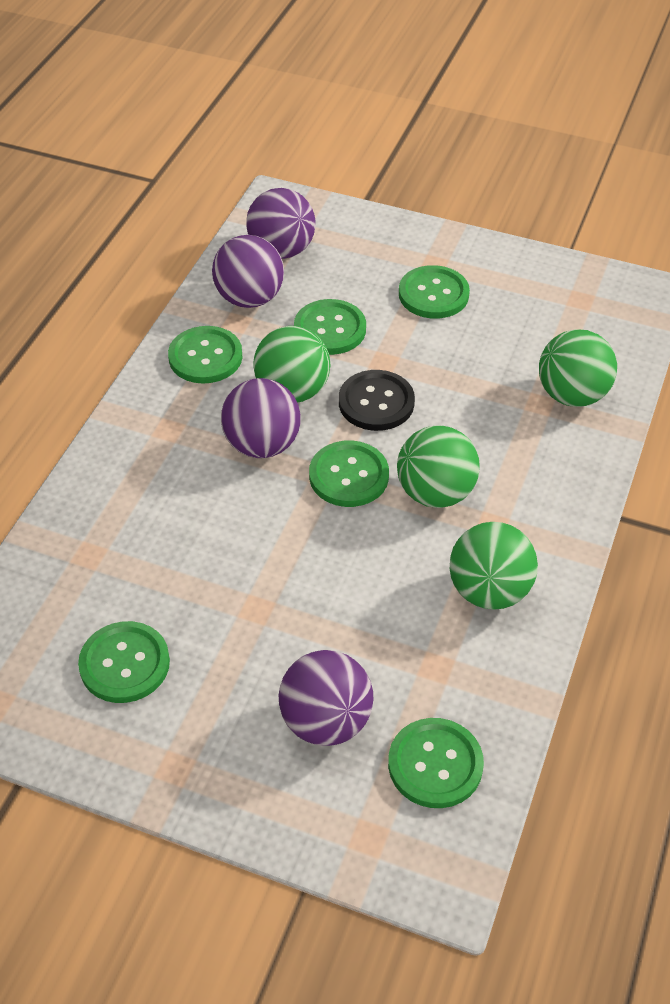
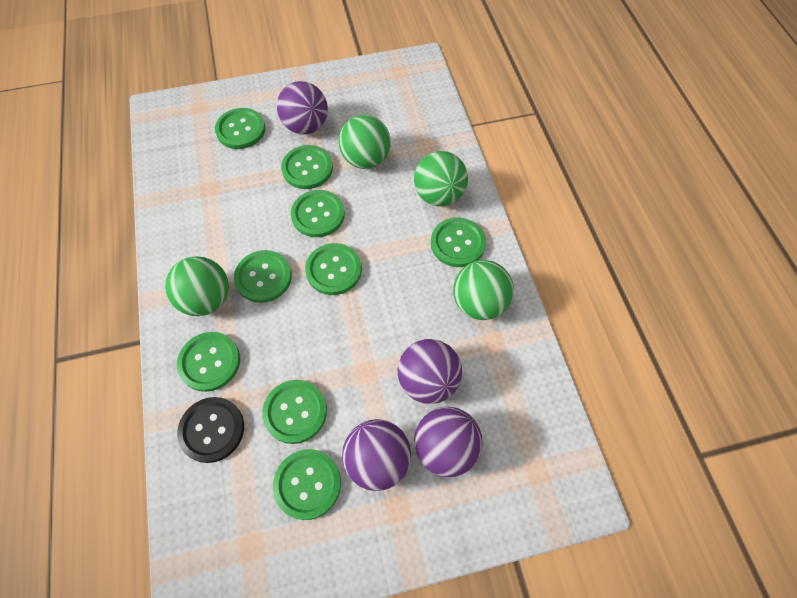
green button: 6 -> 9

